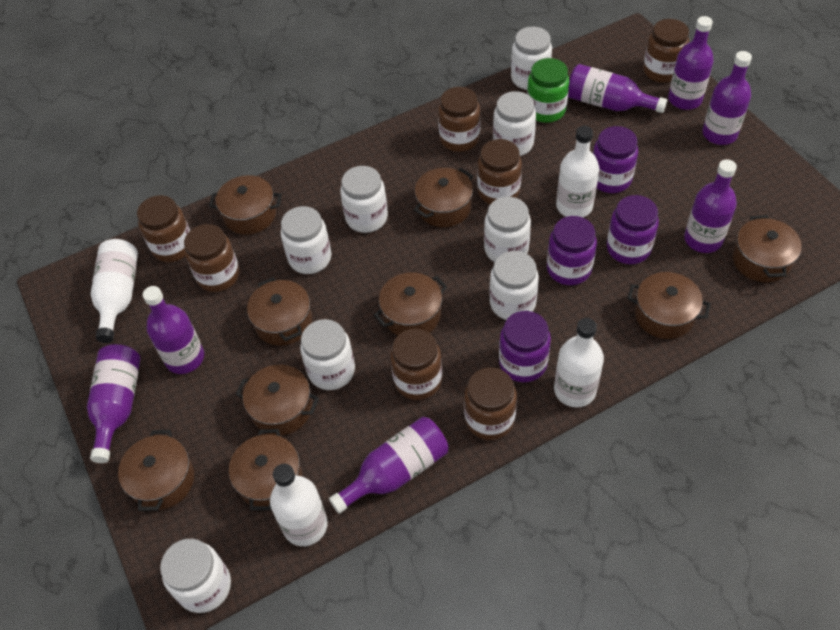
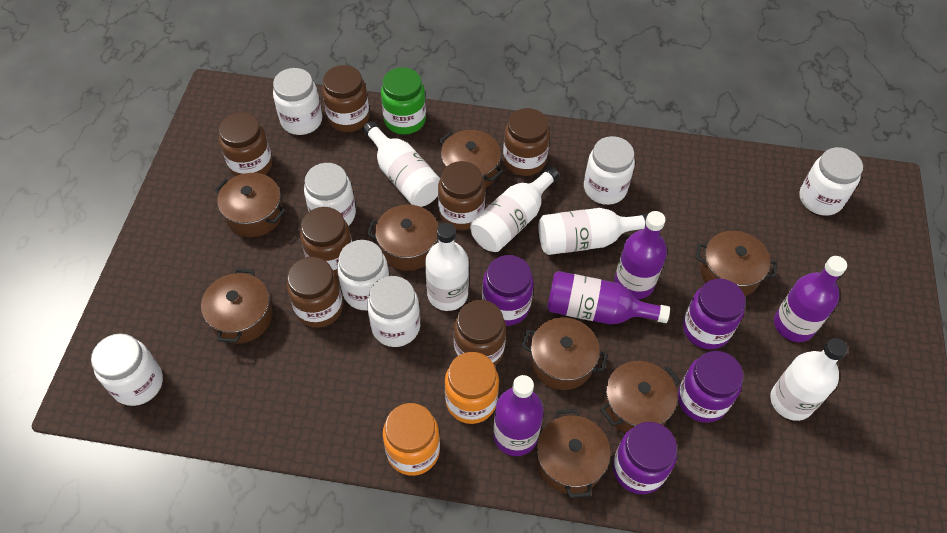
brown pot: 9 -> 8
orange jar: 0 -> 2
purple bottle: 7 -> 4
white bottle: 4 -> 5
white jar: 8 -> 7

